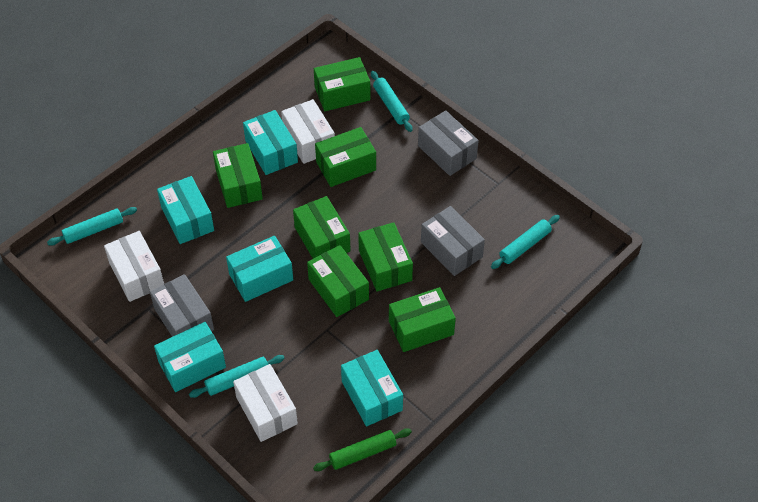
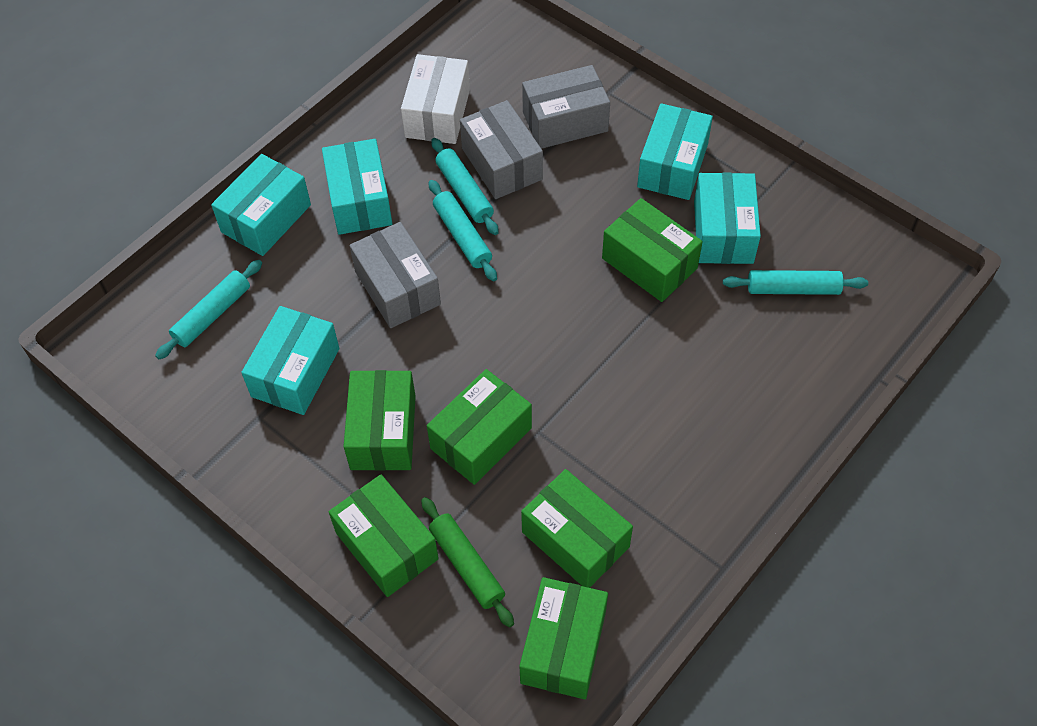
green box: 7 -> 6
white box: 3 -> 1

